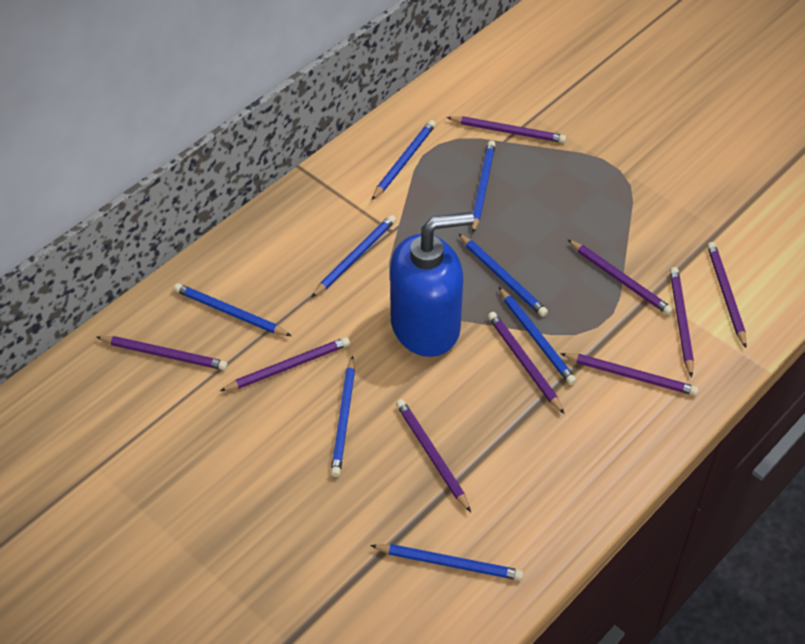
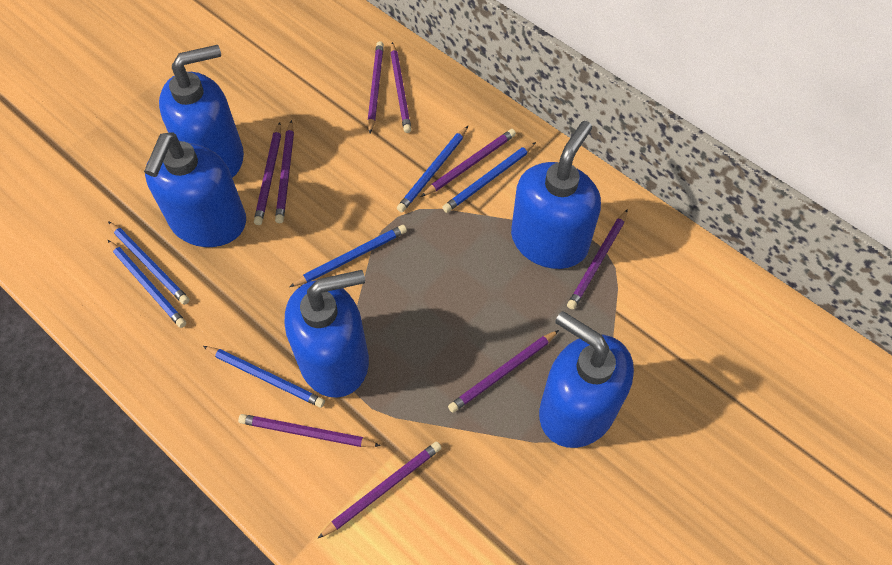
blue pencil: 8 -> 6
blue soap dispenser: 1 -> 5

